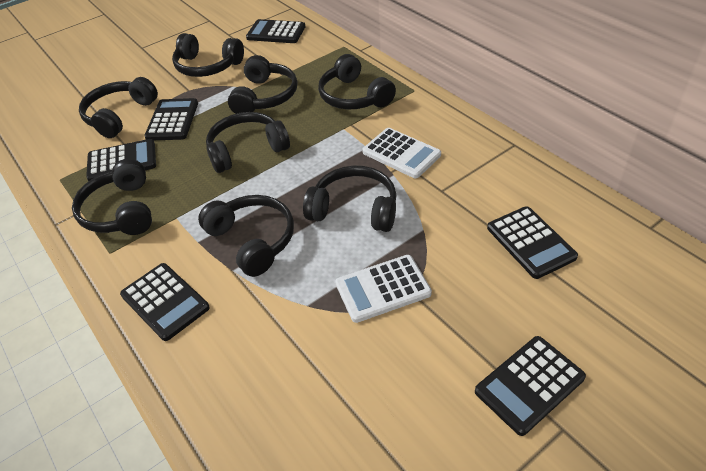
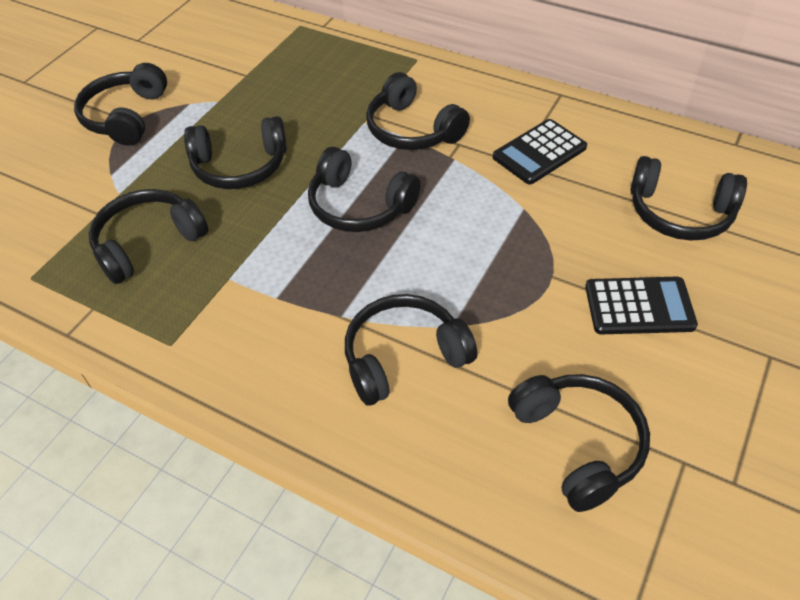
black calculator: 6 -> 2
white calculator: 2 -> 0

